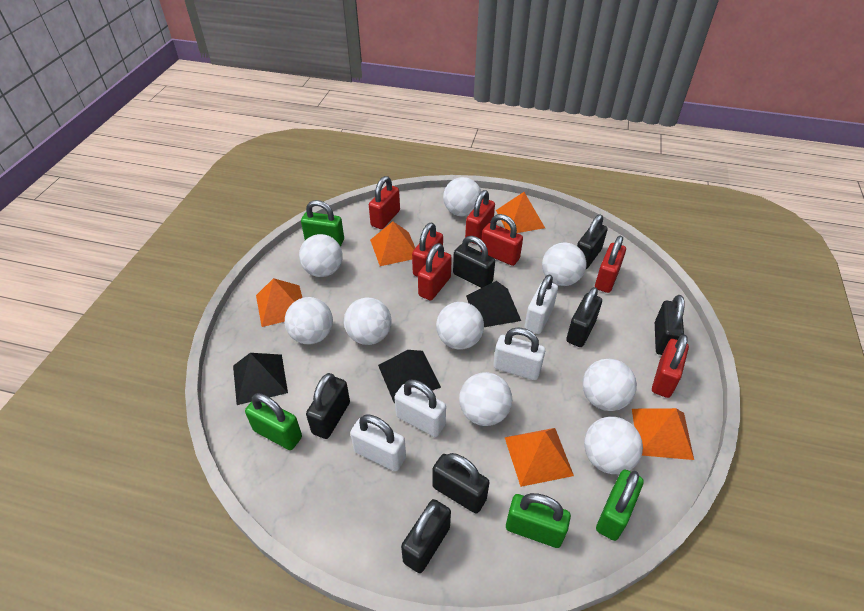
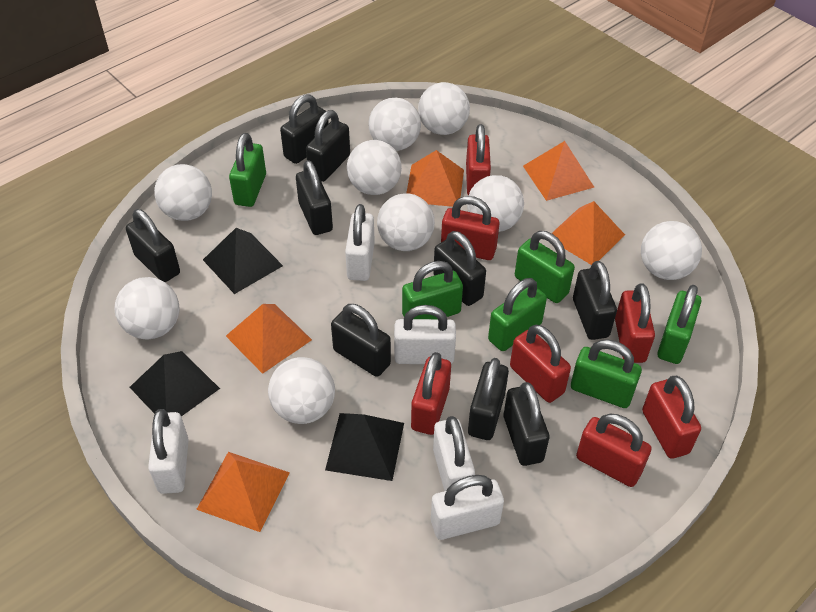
black padlock: 7 -> 9
green padlock: 4 -> 6
white padlock: 4 -> 5

